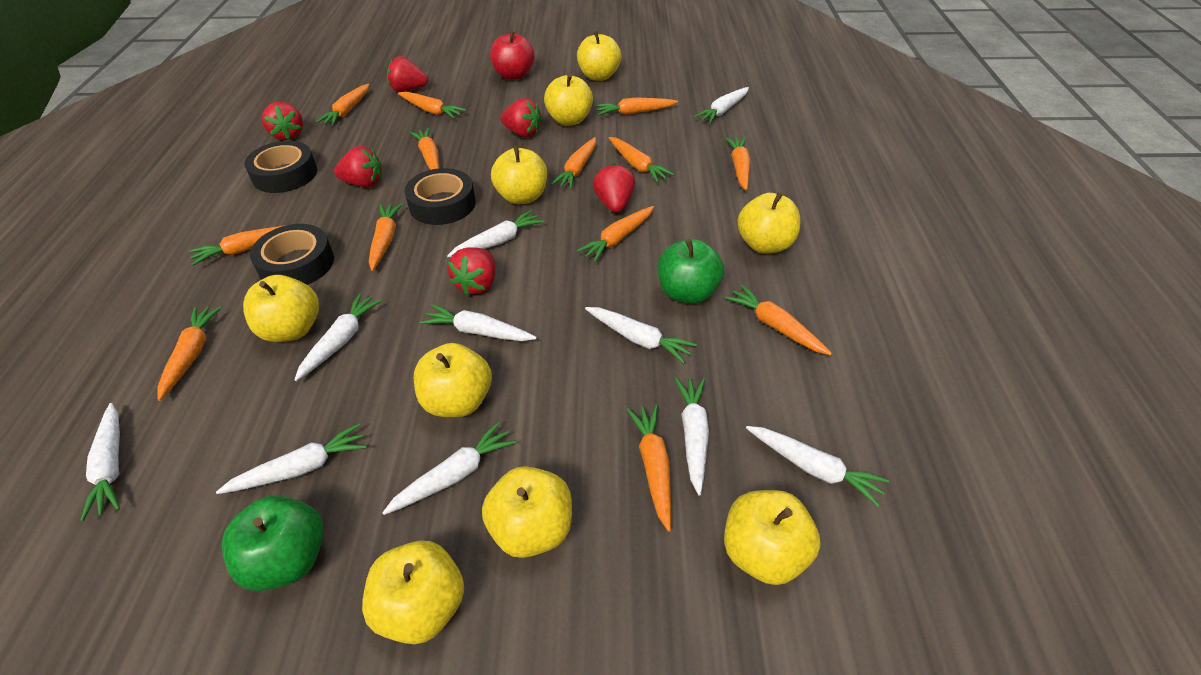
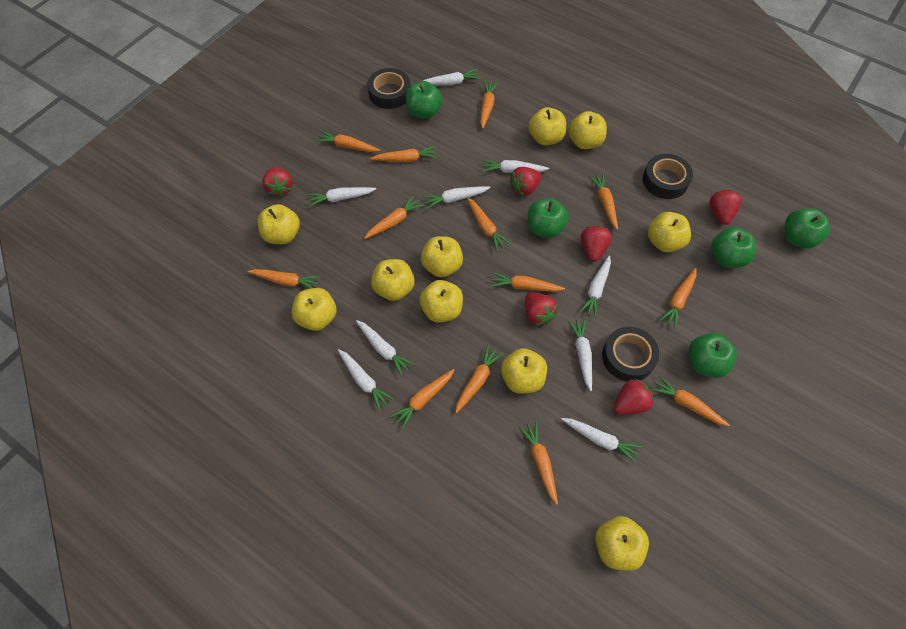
green apple: 2 -> 5
red apple: 1 -> 0
white carrot: 10 -> 9
yellow apple: 9 -> 10

